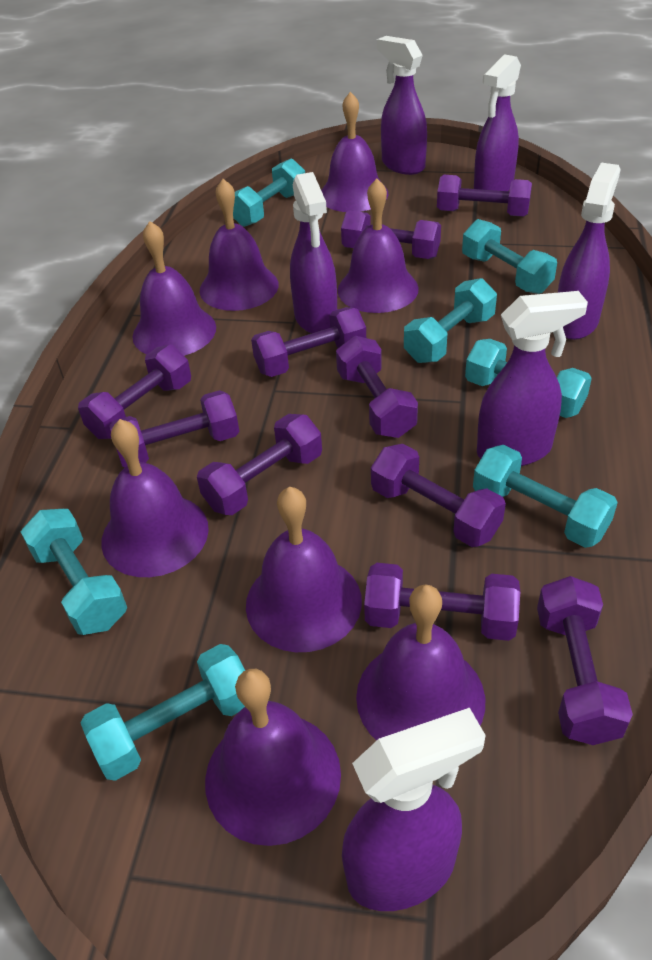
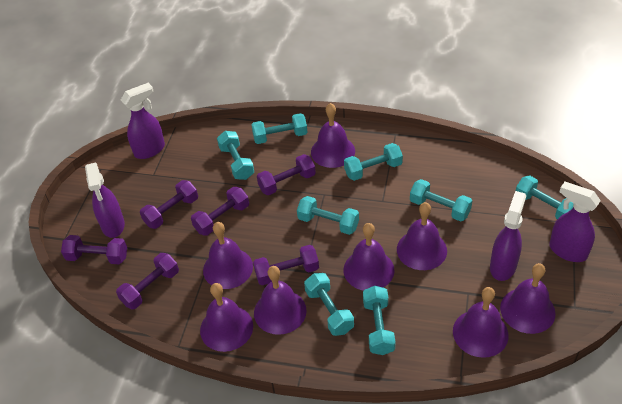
purple dumbbell: 10 -> 6
purple spray bottle: 6 -> 4
turquoise dumbbell: 7 -> 8

